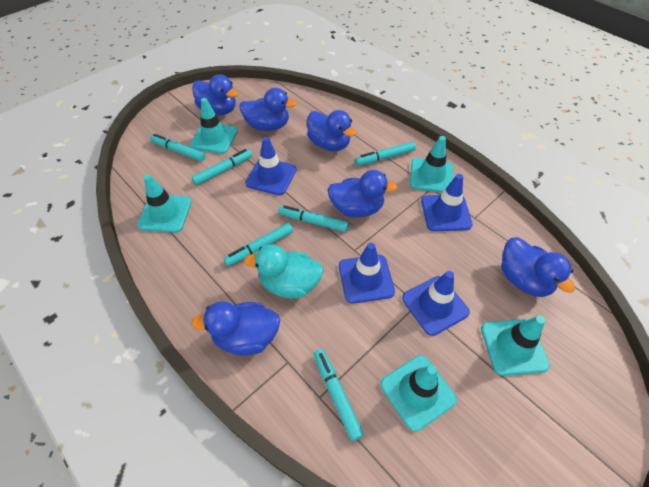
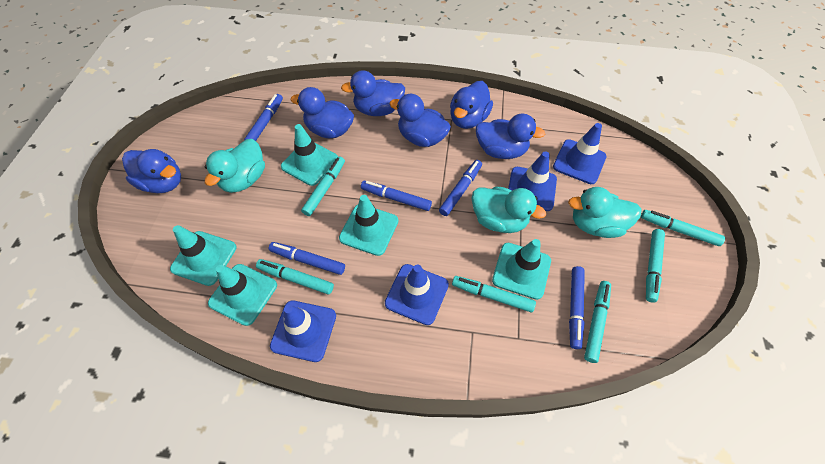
blue marker: 0 -> 5
turquoise duck: 1 -> 3

